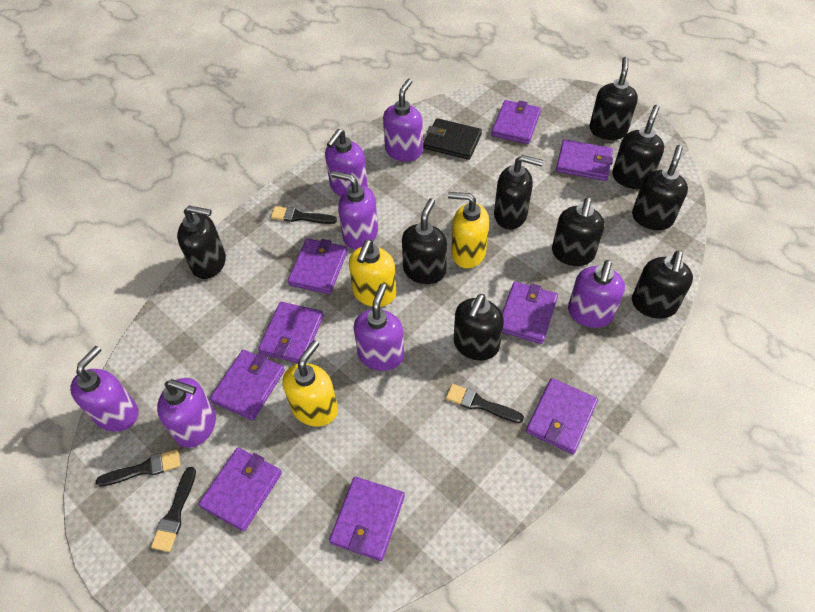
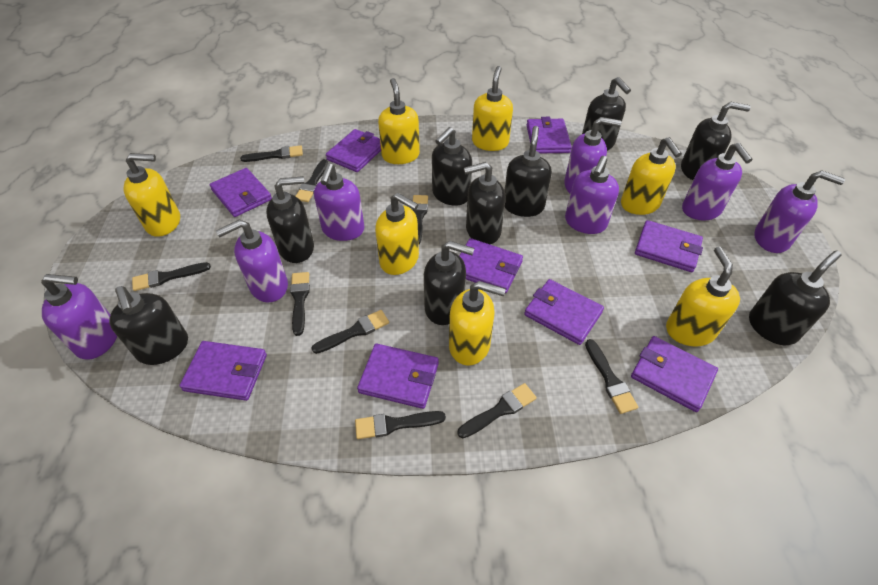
black brush: 4 -> 9
black wallet: 1 -> 0
yellow soap dispenser: 3 -> 7

